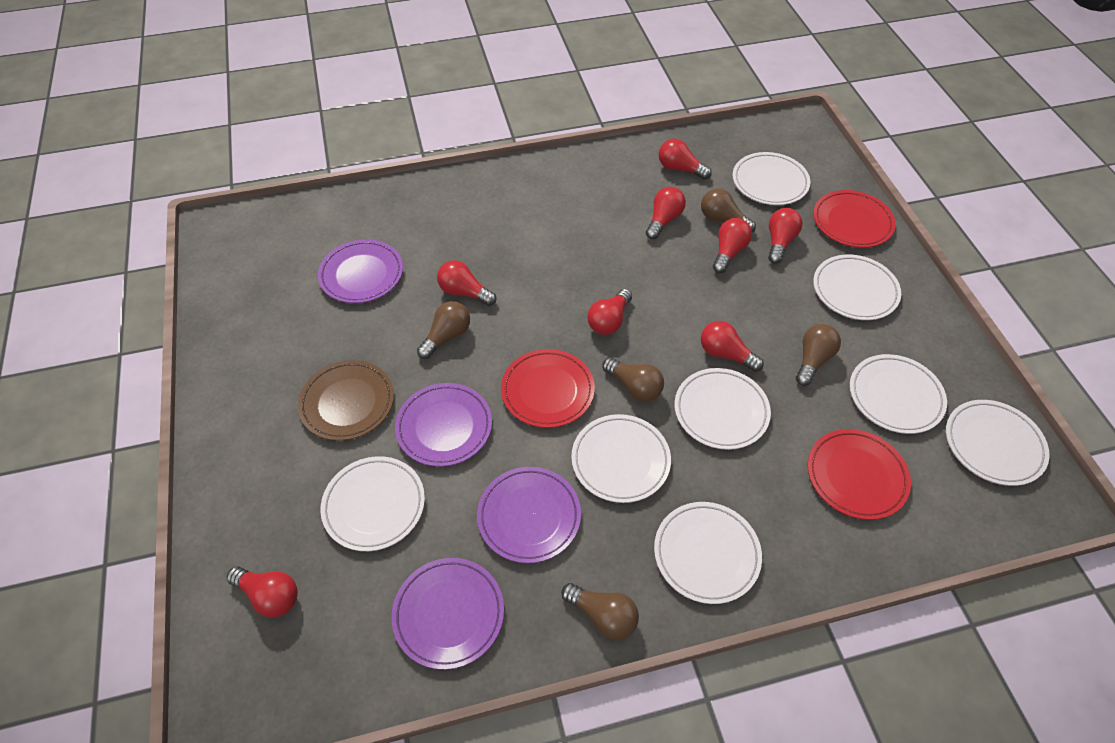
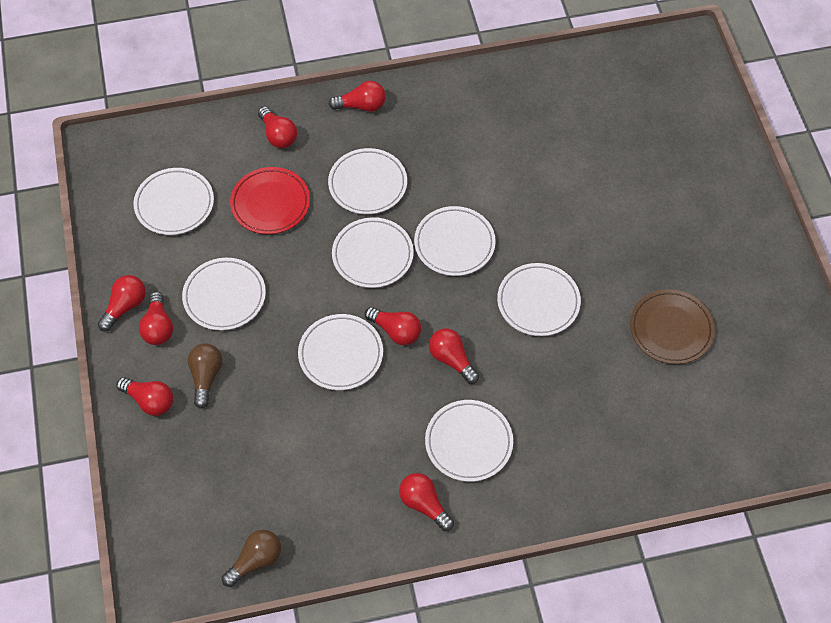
brown light bulb: 5 -> 2
purple plate: 4 -> 0
red plate: 3 -> 1

